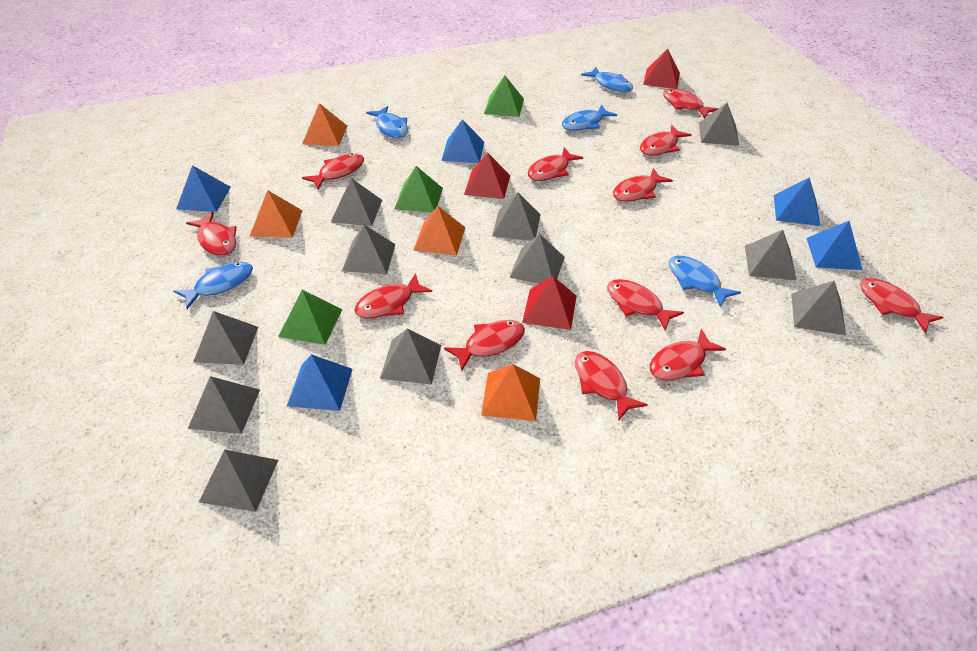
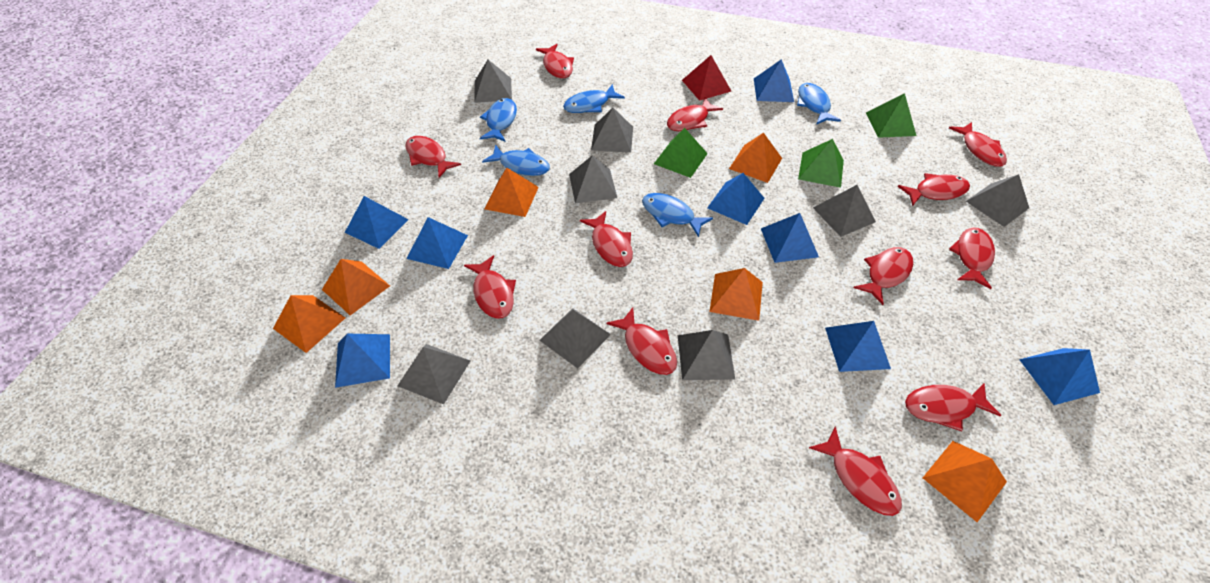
blue pyramid: 5 -> 8
grey pyramid: 11 -> 8
orange pyramid: 4 -> 6
red pyramid: 3 -> 1

